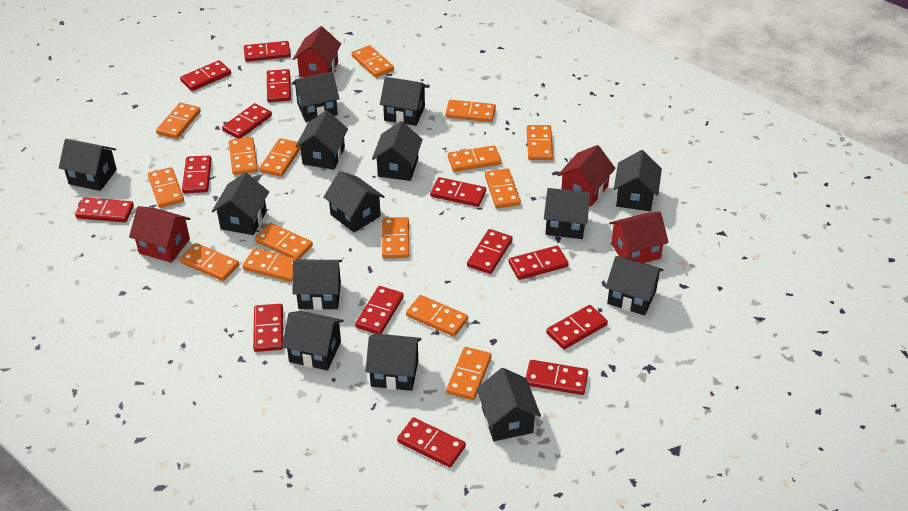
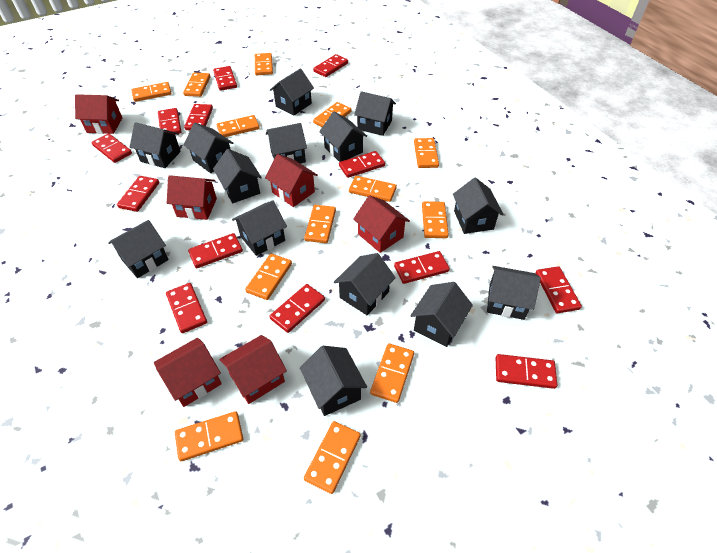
orange domino: 15 -> 13
red domino: 14 -> 13
red house: 4 -> 6

